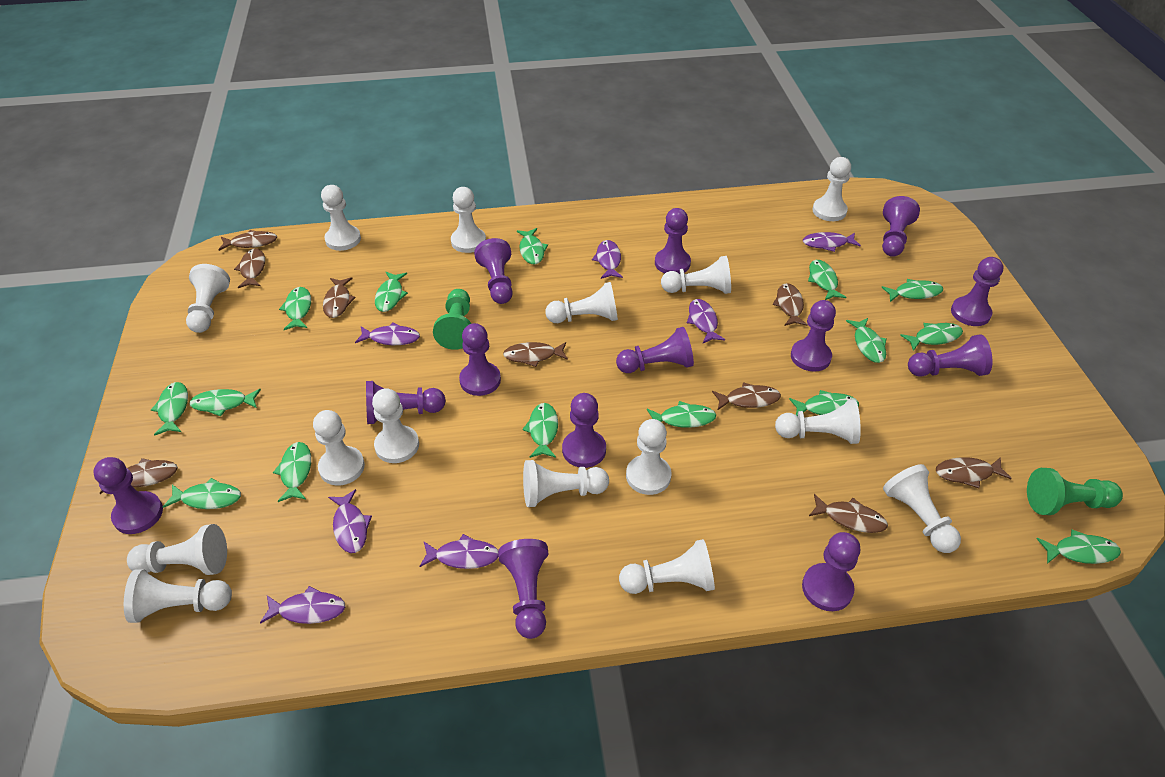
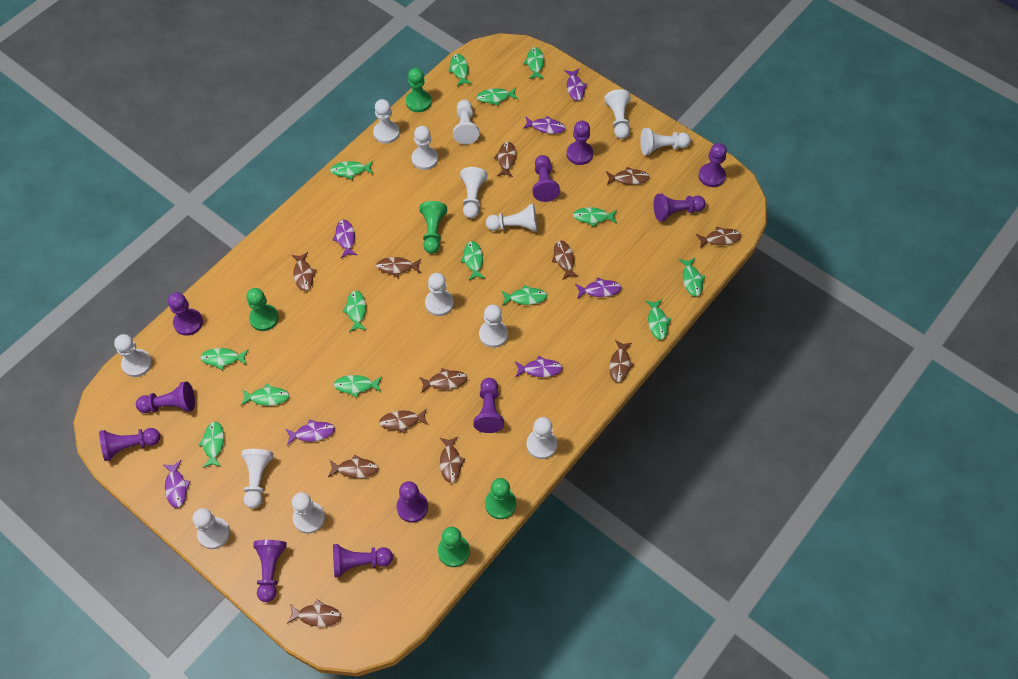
brown fish: 9 -> 12
green fish: 15 -> 14
green pawn: 2 -> 5
purple pawn: 13 -> 11
white pawn: 15 -> 14

